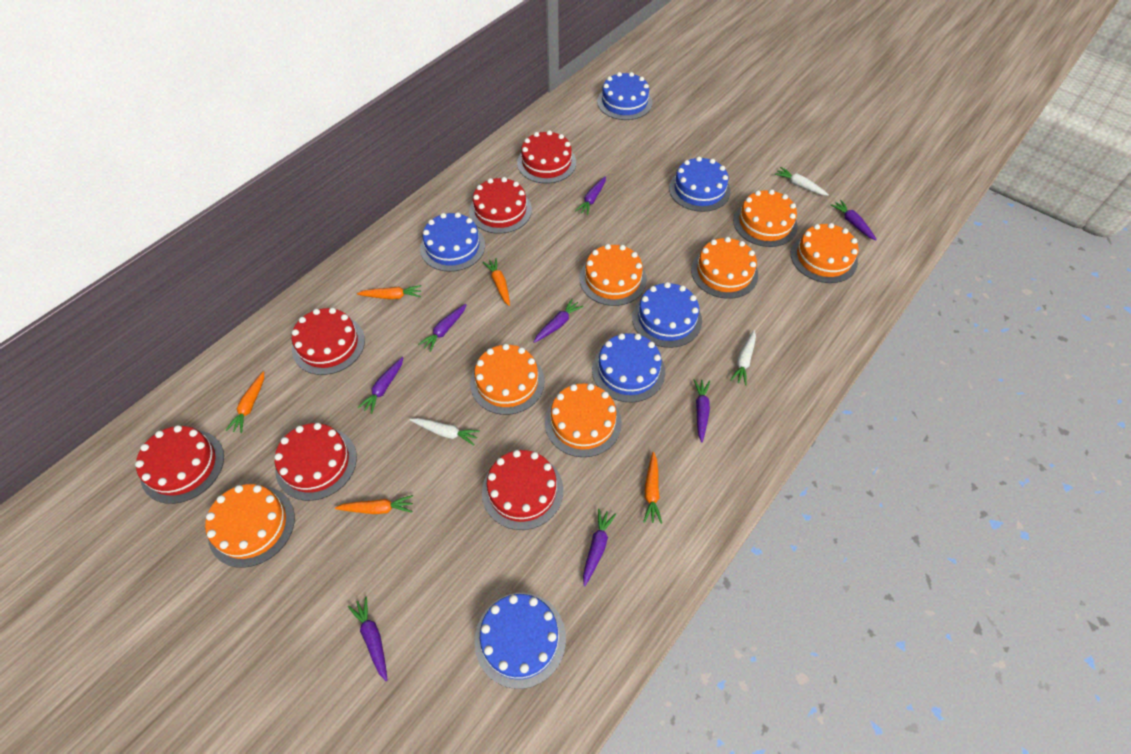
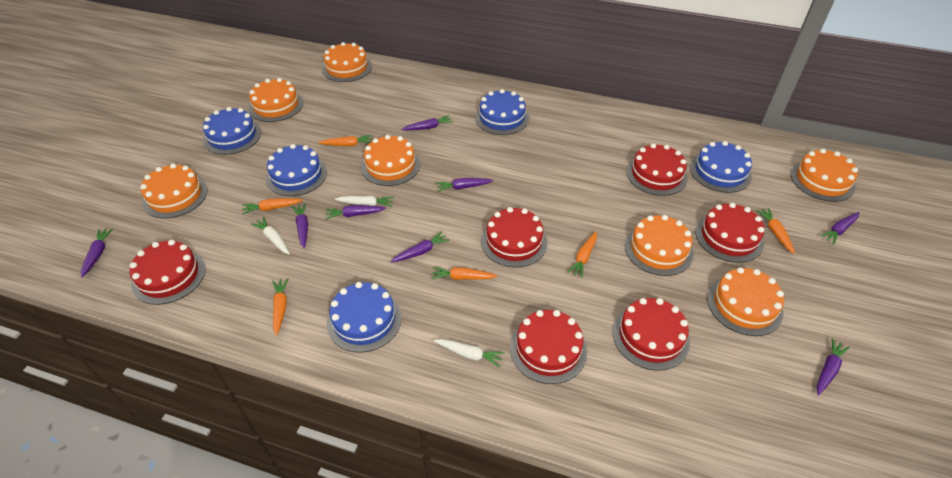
blue cake: 6 -> 5
orange carrot: 5 -> 6

